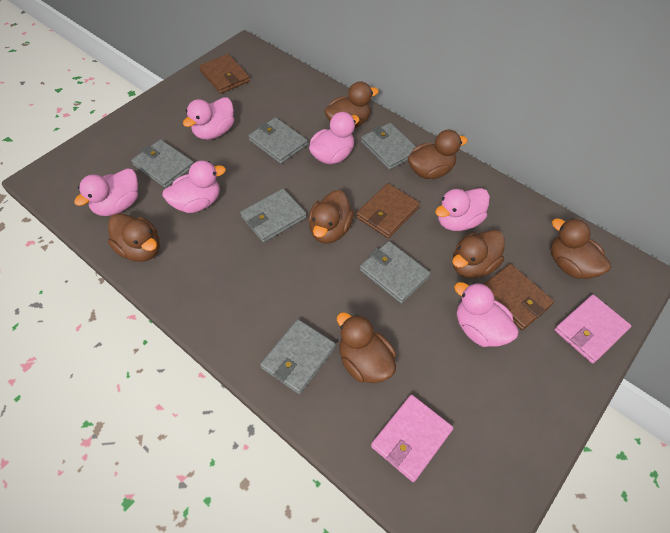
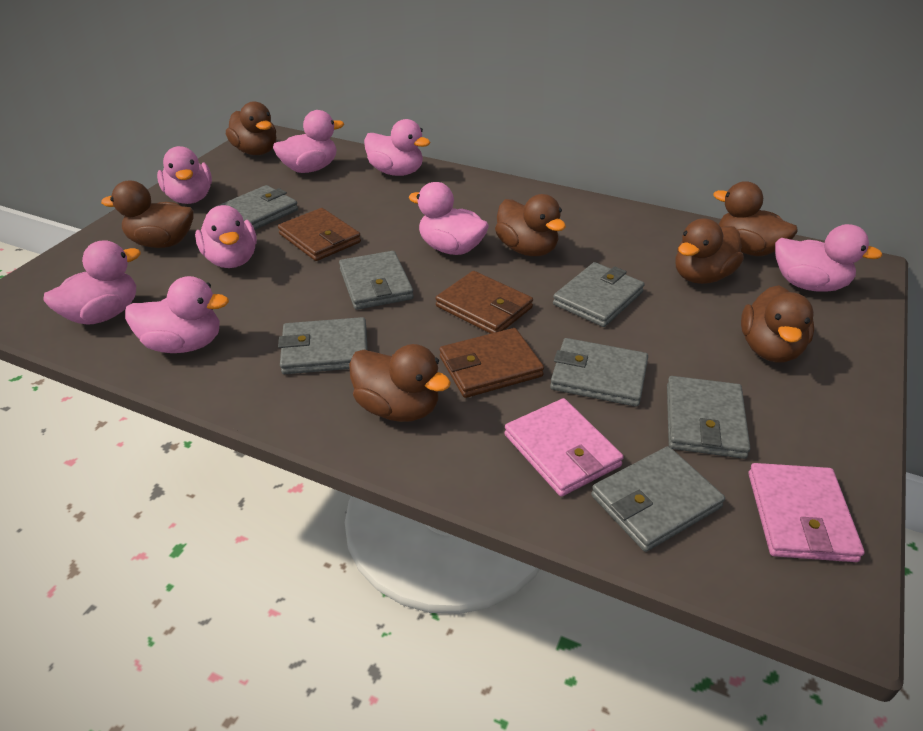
grey wallet: 6 -> 7
pink duck: 6 -> 8

